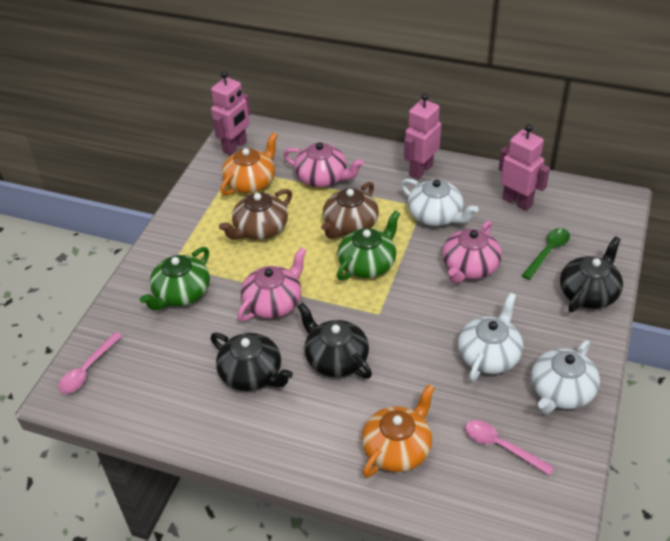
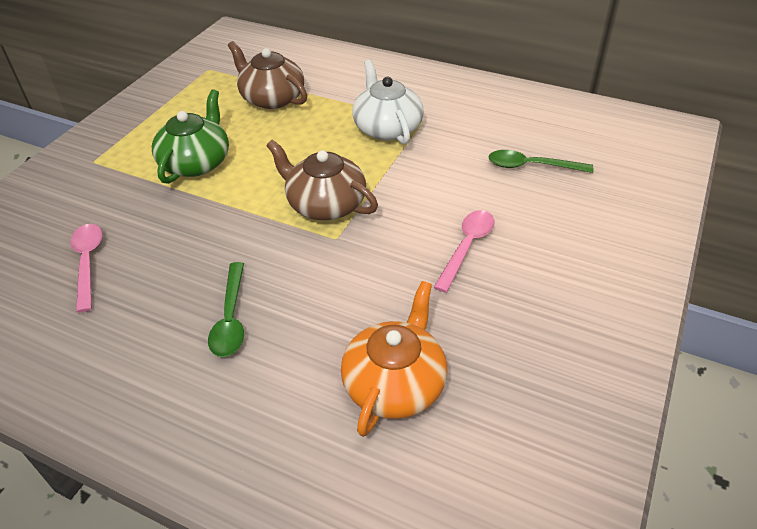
black teapot: 3 -> 0
green spoon: 1 -> 2
green teapot: 2 -> 1
orange teapot: 2 -> 1
pink robot: 3 -> 0
pink teapot: 3 -> 0
white teapot: 3 -> 1

